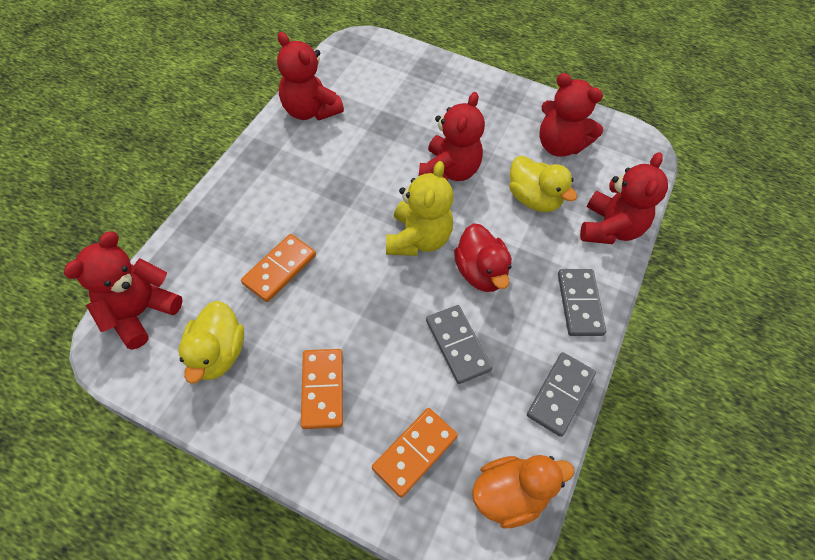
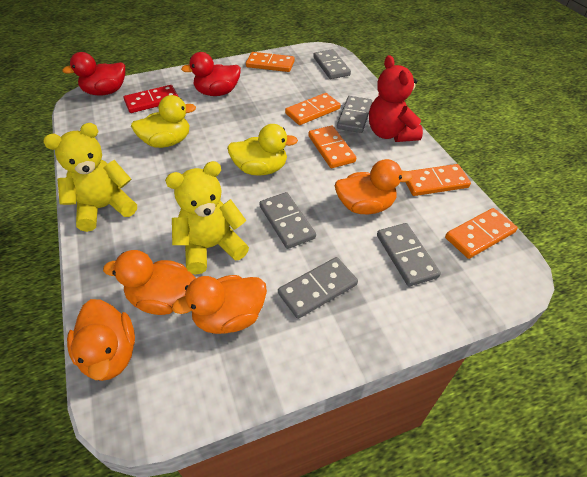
grey domino: 3 -> 5
orange domino: 3 -> 5
orange duck: 1 -> 4
red domino: 0 -> 1
red duck: 1 -> 2
red teddy bear: 5 -> 1
yellow teddy bear: 1 -> 2

